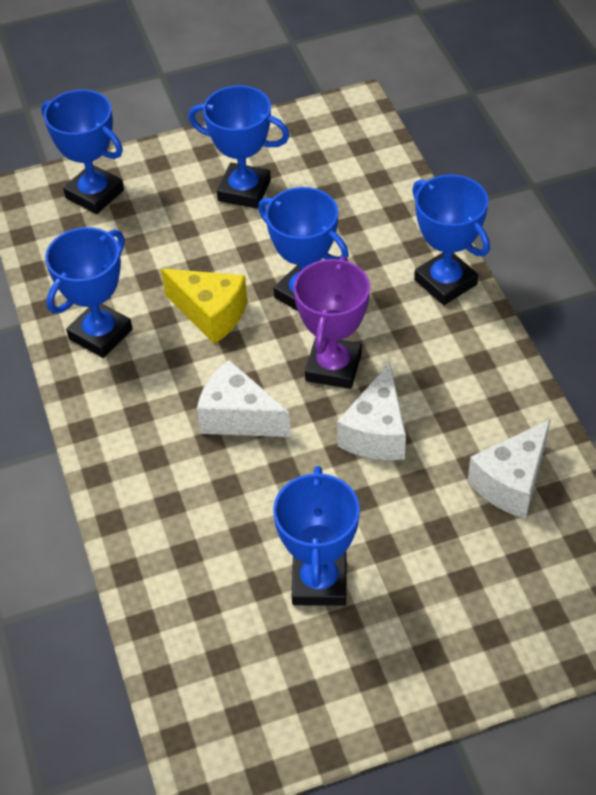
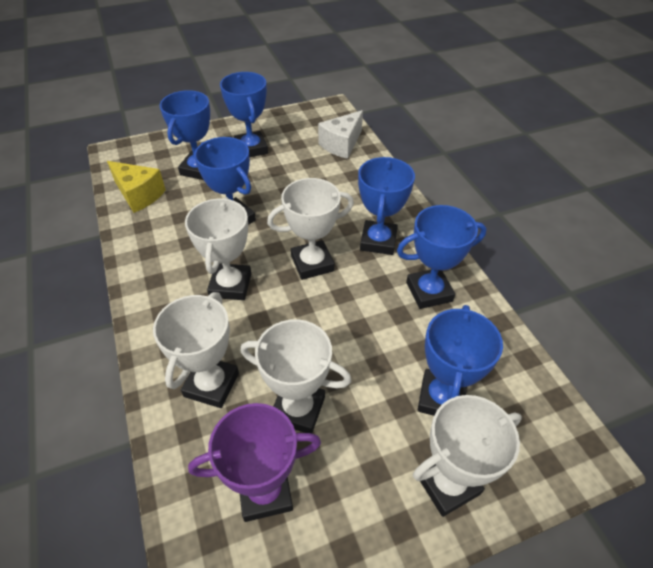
white cheese: 3 -> 1
white trophy: 0 -> 5

